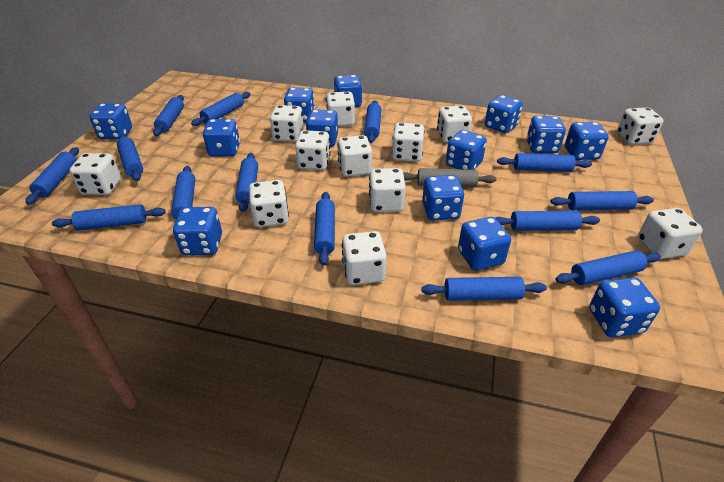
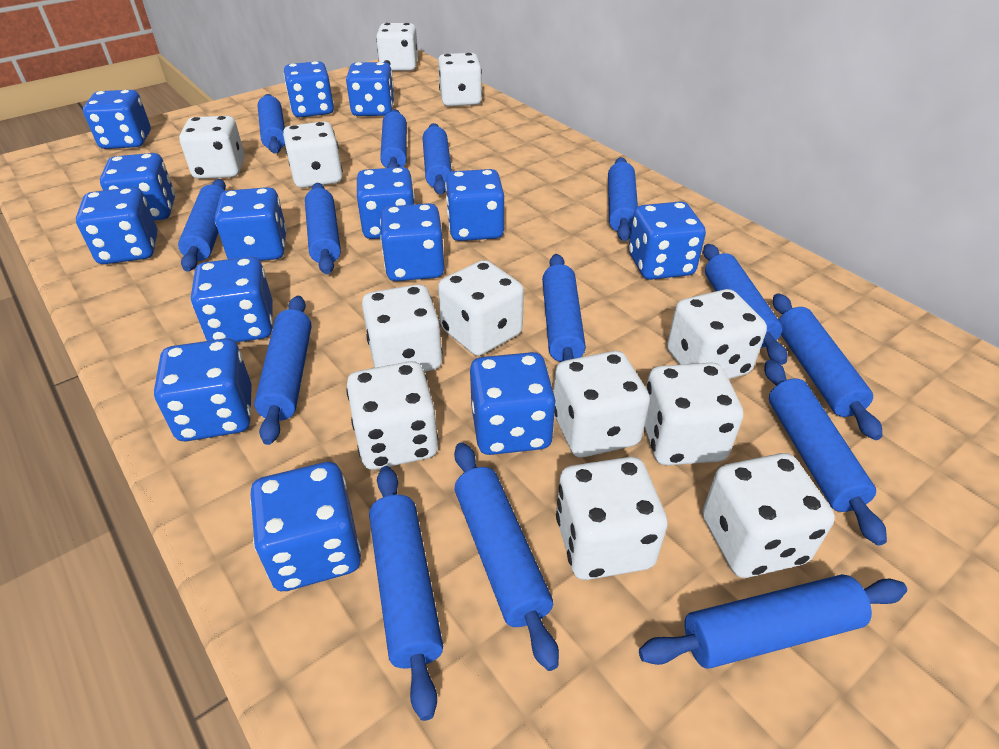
blue dice: 13 -> 14
grey rolling pin: 1 -> 0

